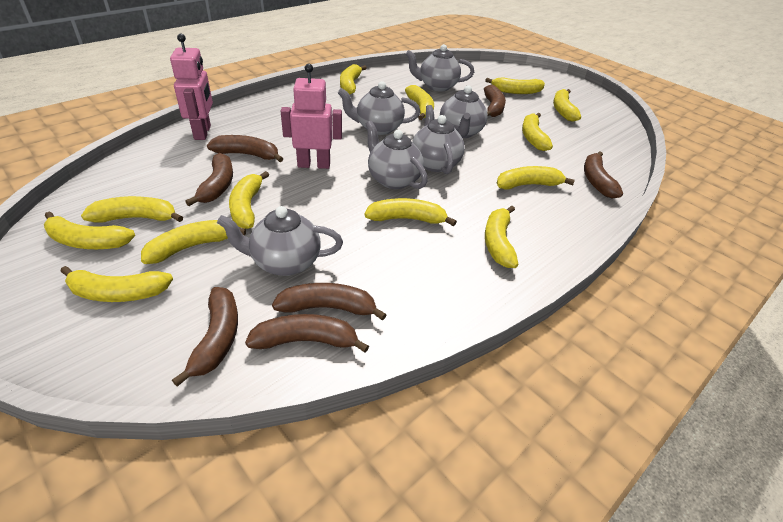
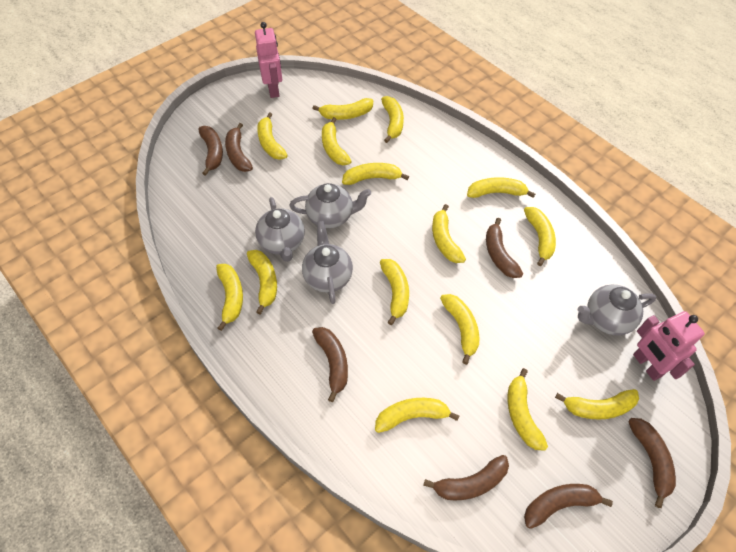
grey teapot: 6 -> 4
yellow banana: 13 -> 15

